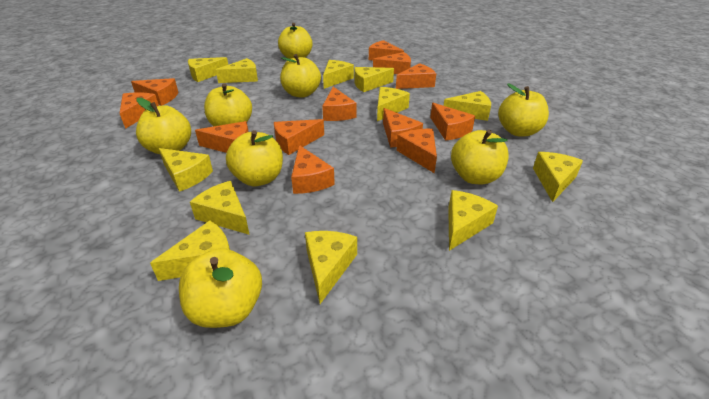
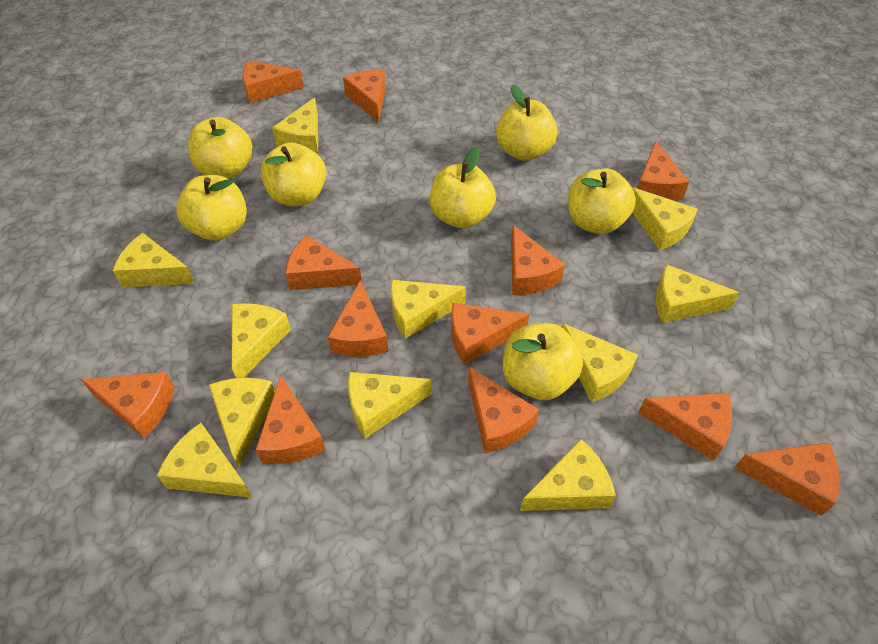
yellow apple: 8 -> 7
yellow cheese: 12 -> 11

